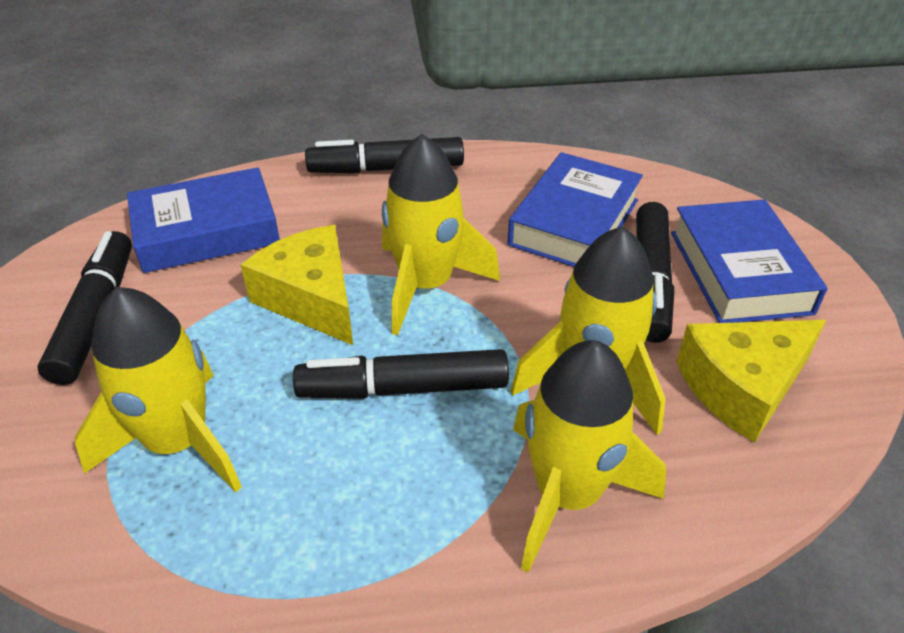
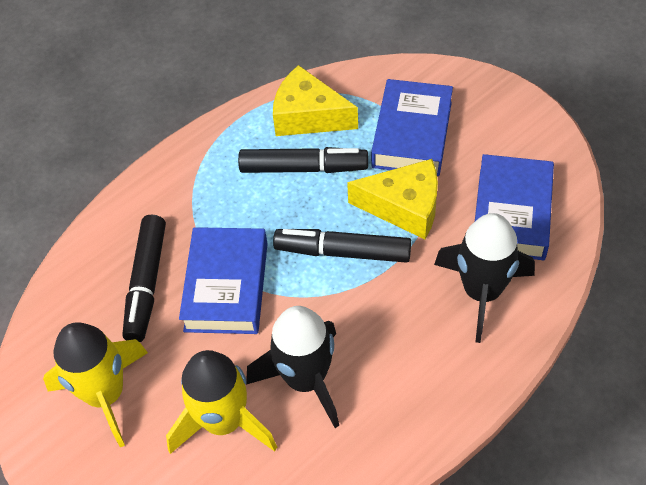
black marker: 4 -> 3
black rocket: 0 -> 2
yellow rocket: 4 -> 2

